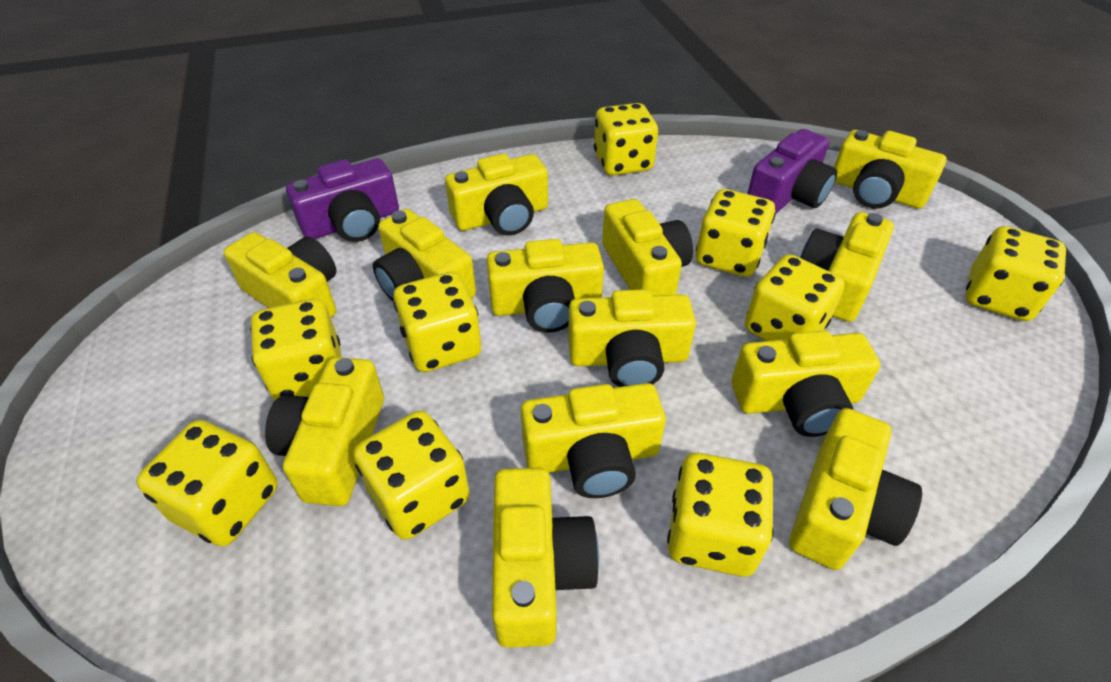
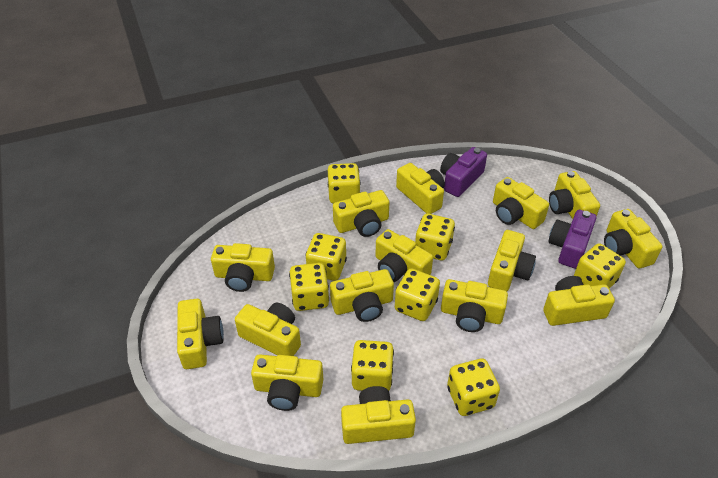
yellow camera: 13 -> 15
yellow dice: 9 -> 8

